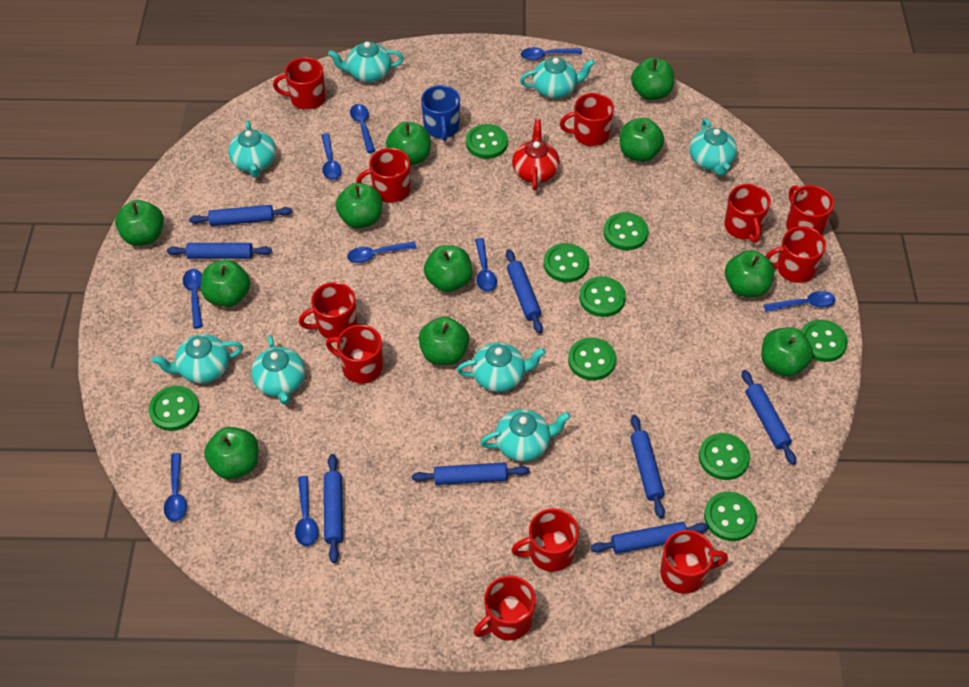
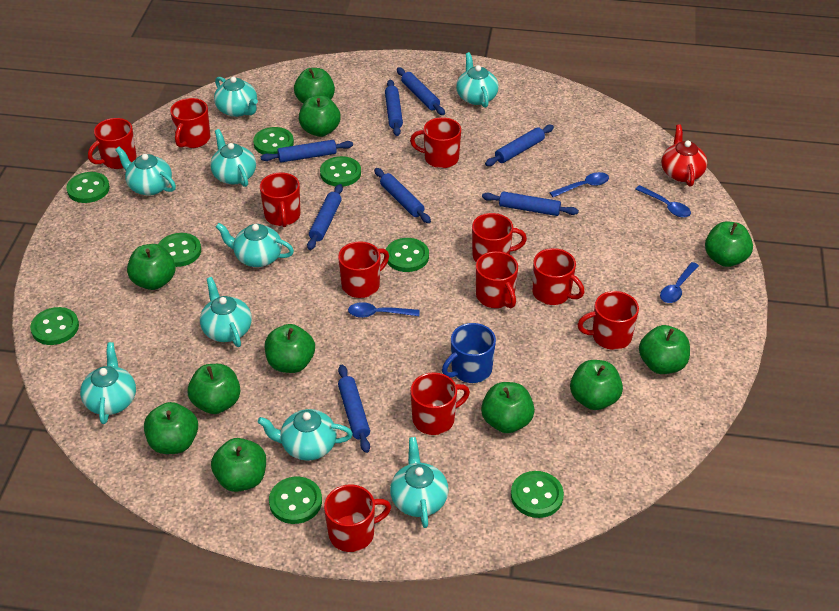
blue spoon: 9 -> 4
green button: 9 -> 8
turquoise teapot: 8 -> 9

